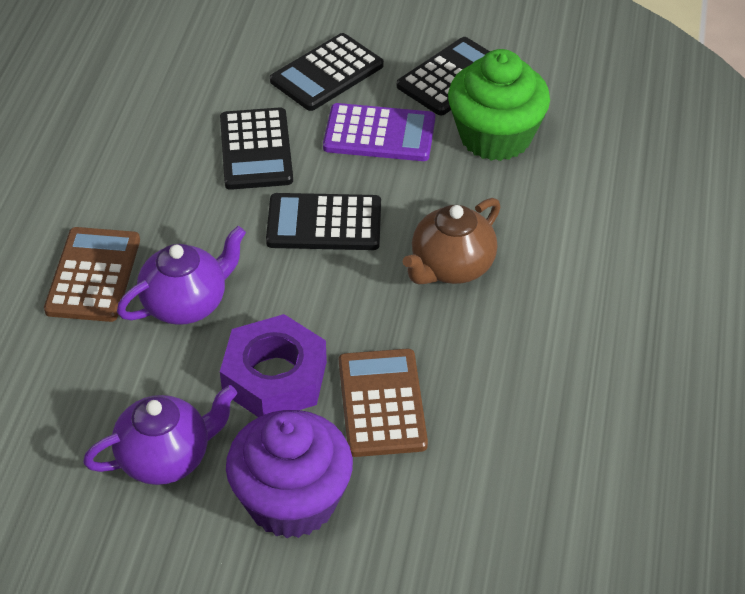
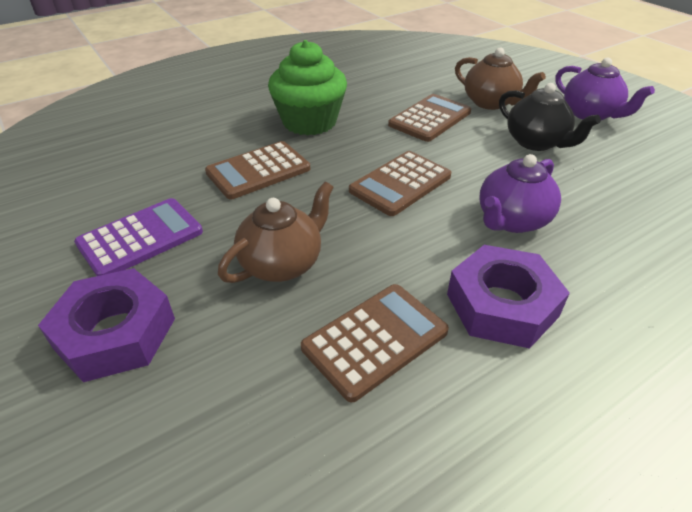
black calculator: 4 -> 0
black teapot: 0 -> 1
brown calculator: 2 -> 4
brown teapot: 1 -> 2
purple cupcake: 1 -> 0
purple nut: 1 -> 2

